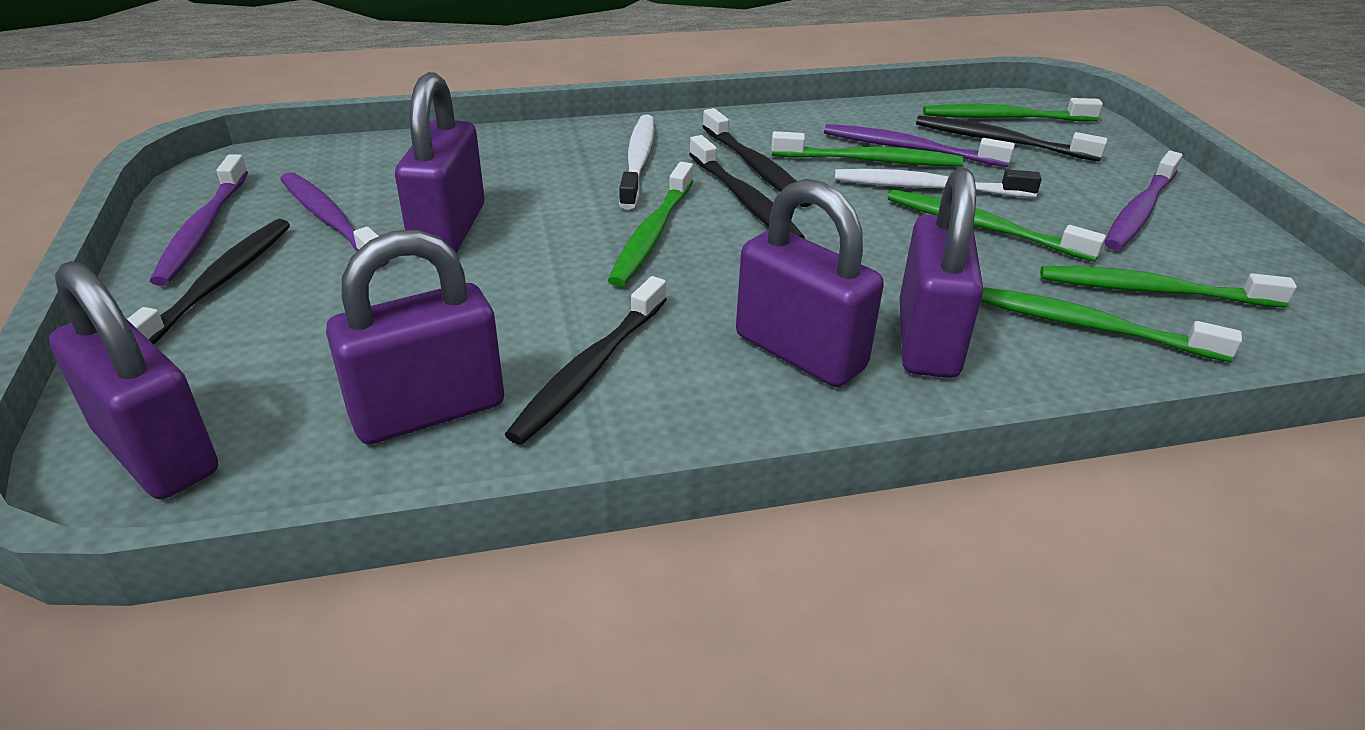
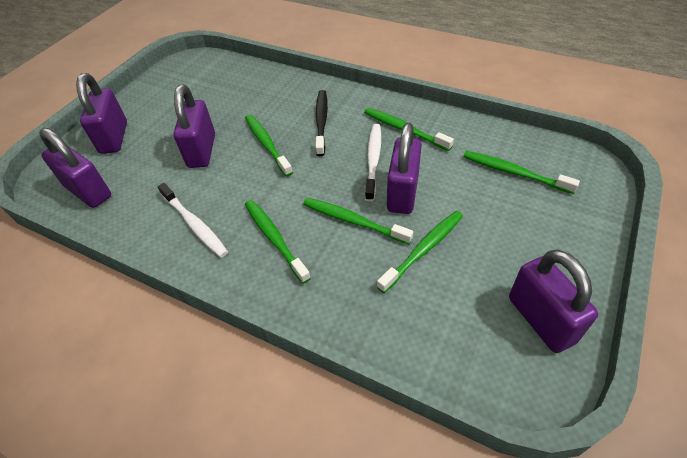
black toothbrush: 5 -> 1
purple toothbrush: 4 -> 0

